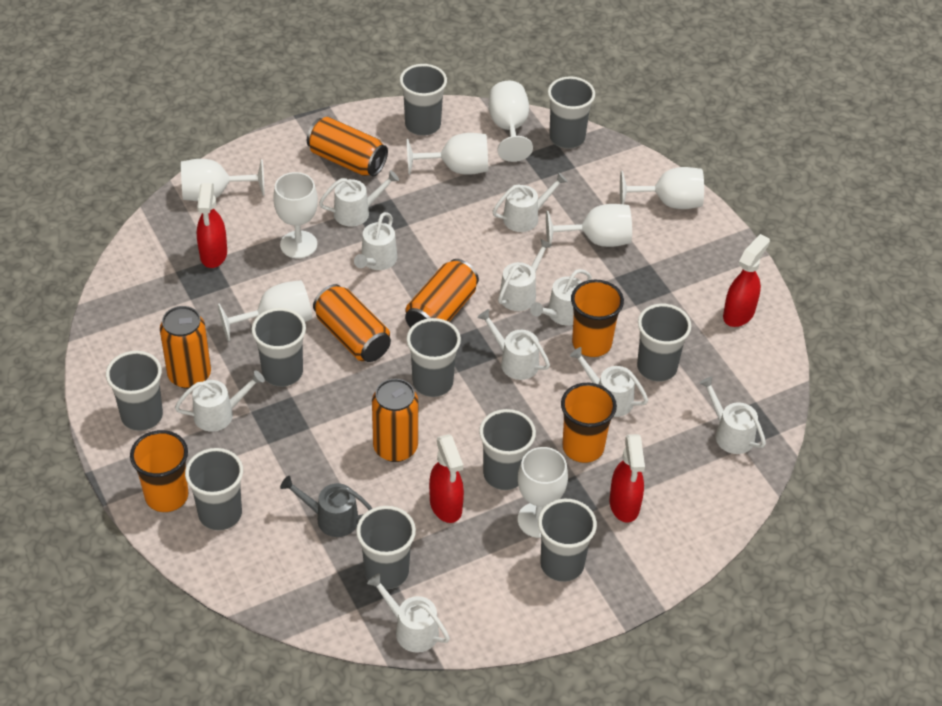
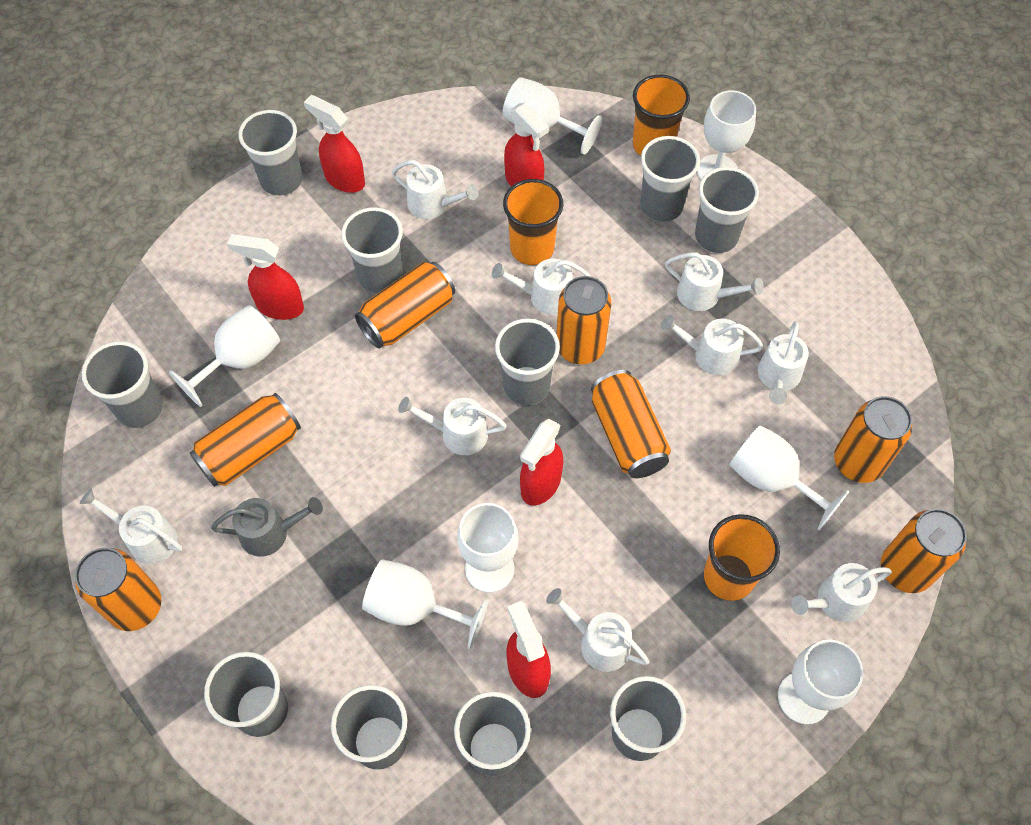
orange can: 5 -> 7
red spray bottle: 4 -> 5
white goblet: 8 -> 7
white watering can: 10 -> 9

